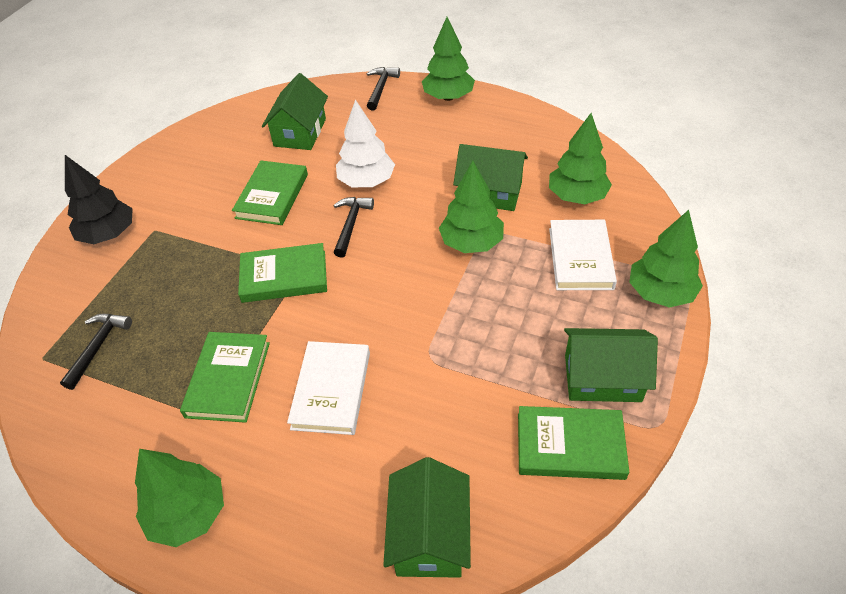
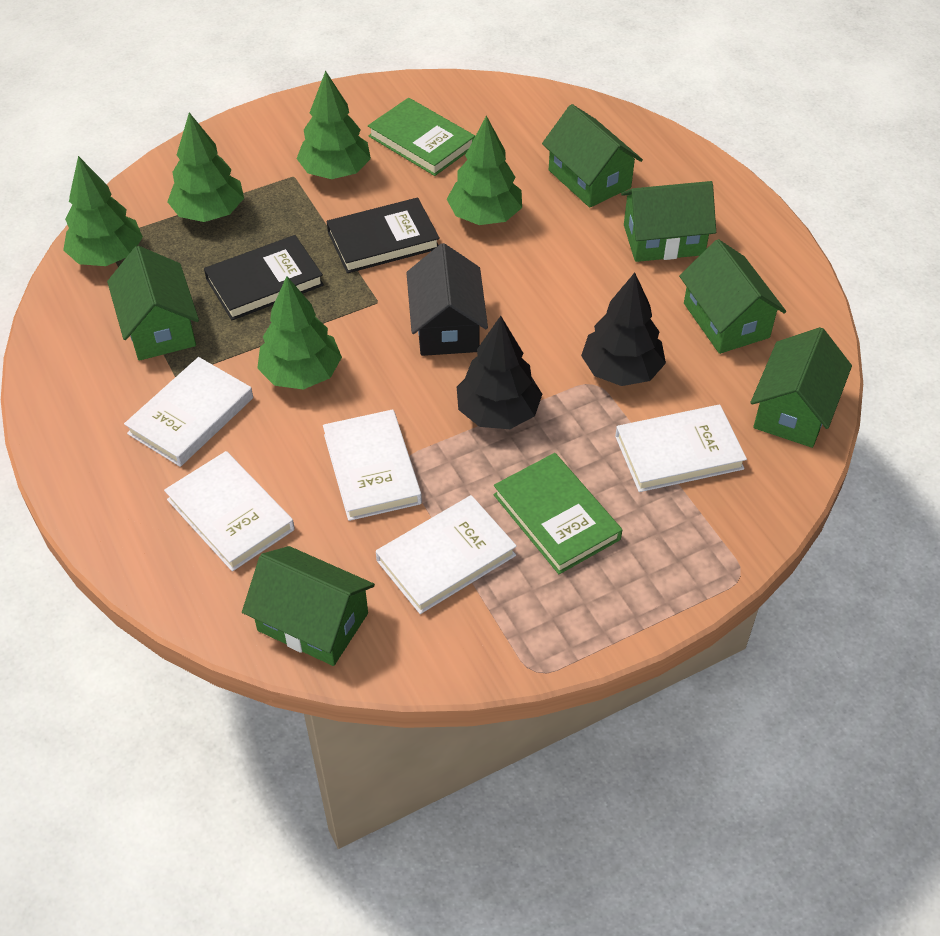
black book: 0 -> 2
black hammer: 3 -> 0
black house: 0 -> 1
black tree: 1 -> 2
green book: 4 -> 2
green house: 4 -> 6
white book: 2 -> 5
white tree: 1 -> 0

